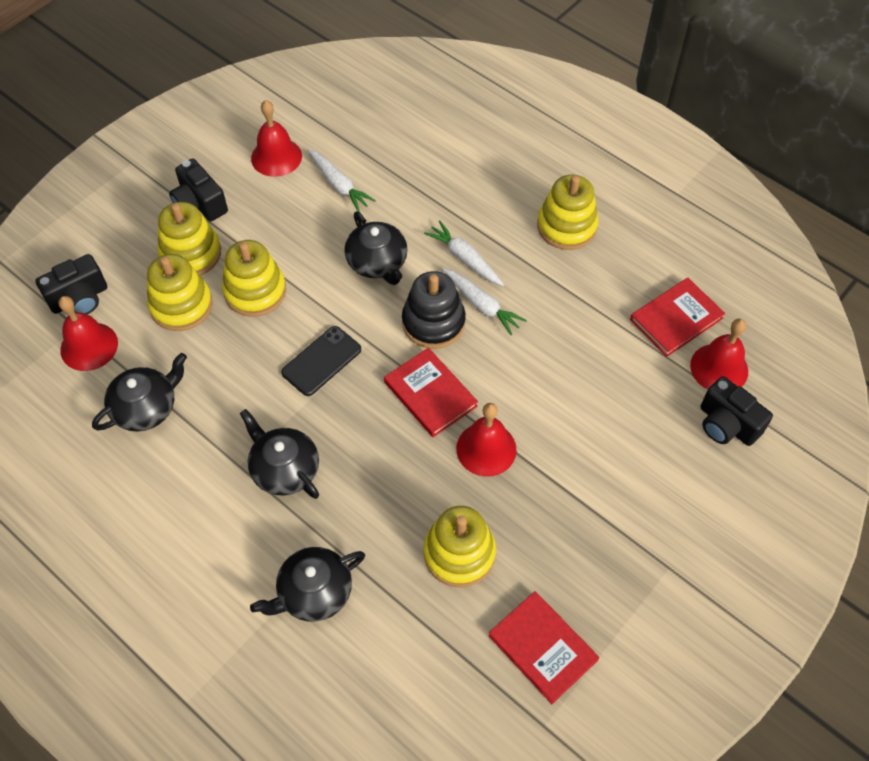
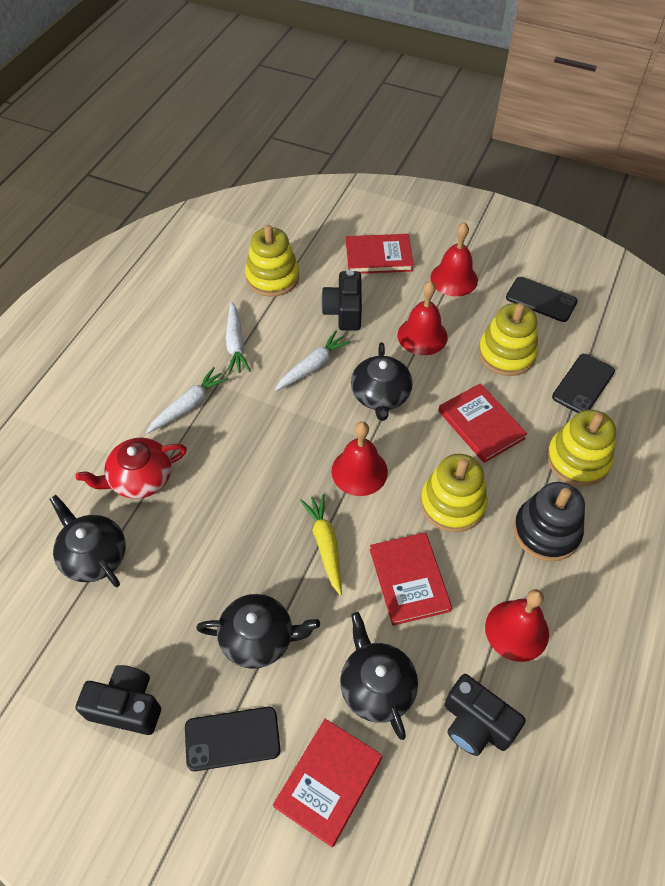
black phone: 1 -> 3
red book: 3 -> 4
red teapot: 0 -> 1
yellow carrot: 0 -> 1
yellow stacking toy: 5 -> 4

